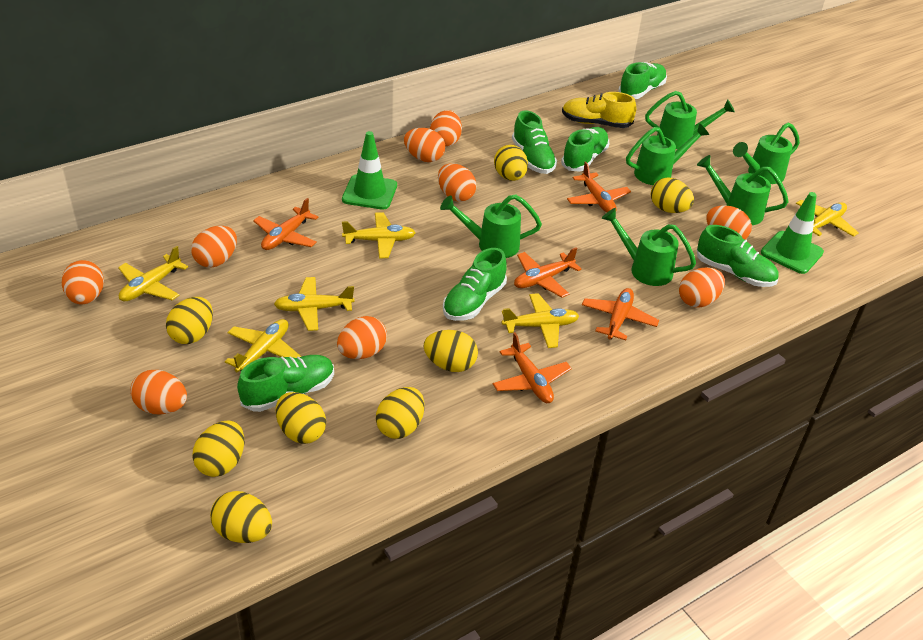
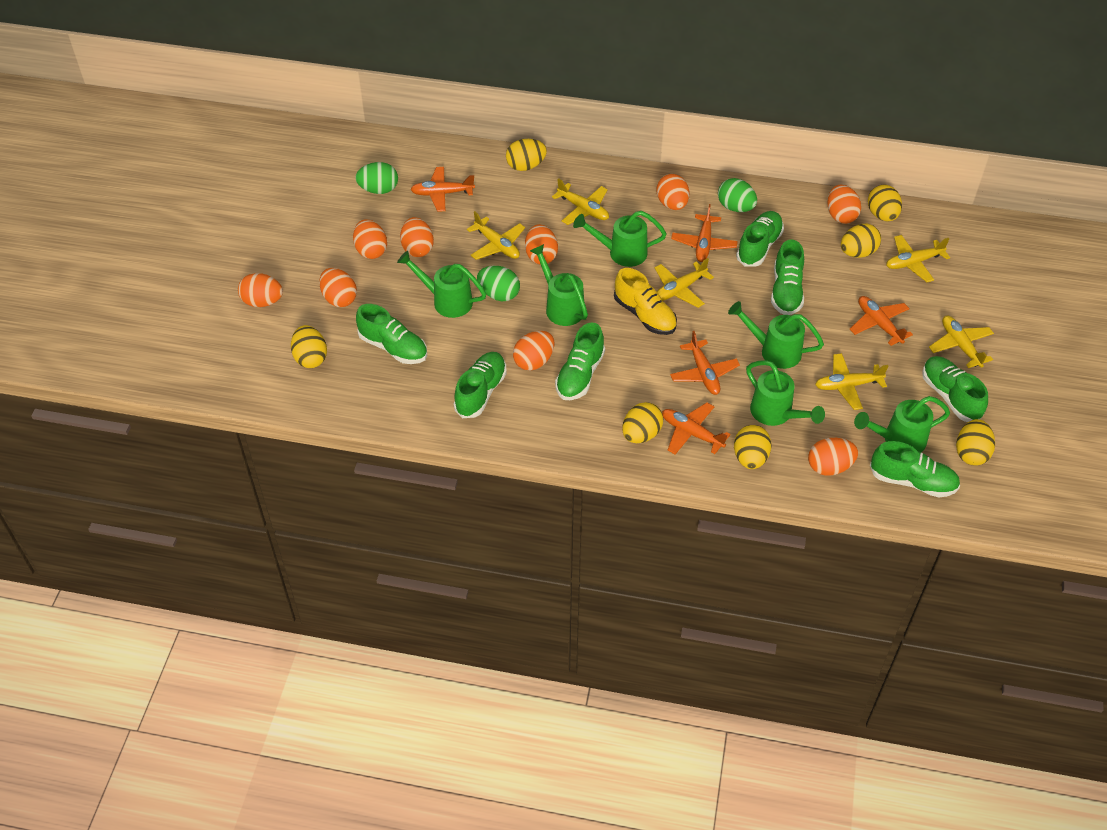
green egg: 0 -> 3
green shoe: 6 -> 7
green traffic cone: 2 -> 0
yellow egg: 8 -> 7

